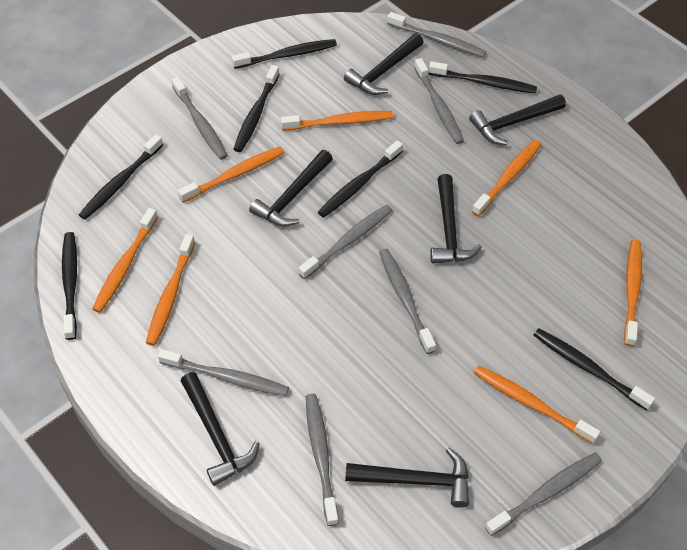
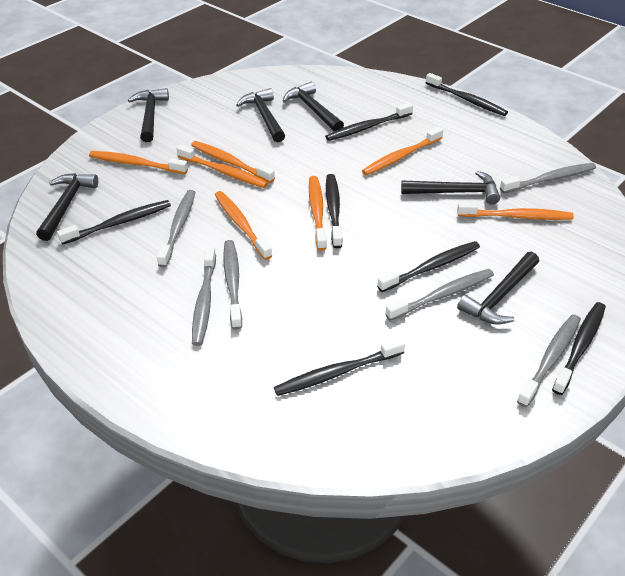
grey toothbrush: 8 -> 6

